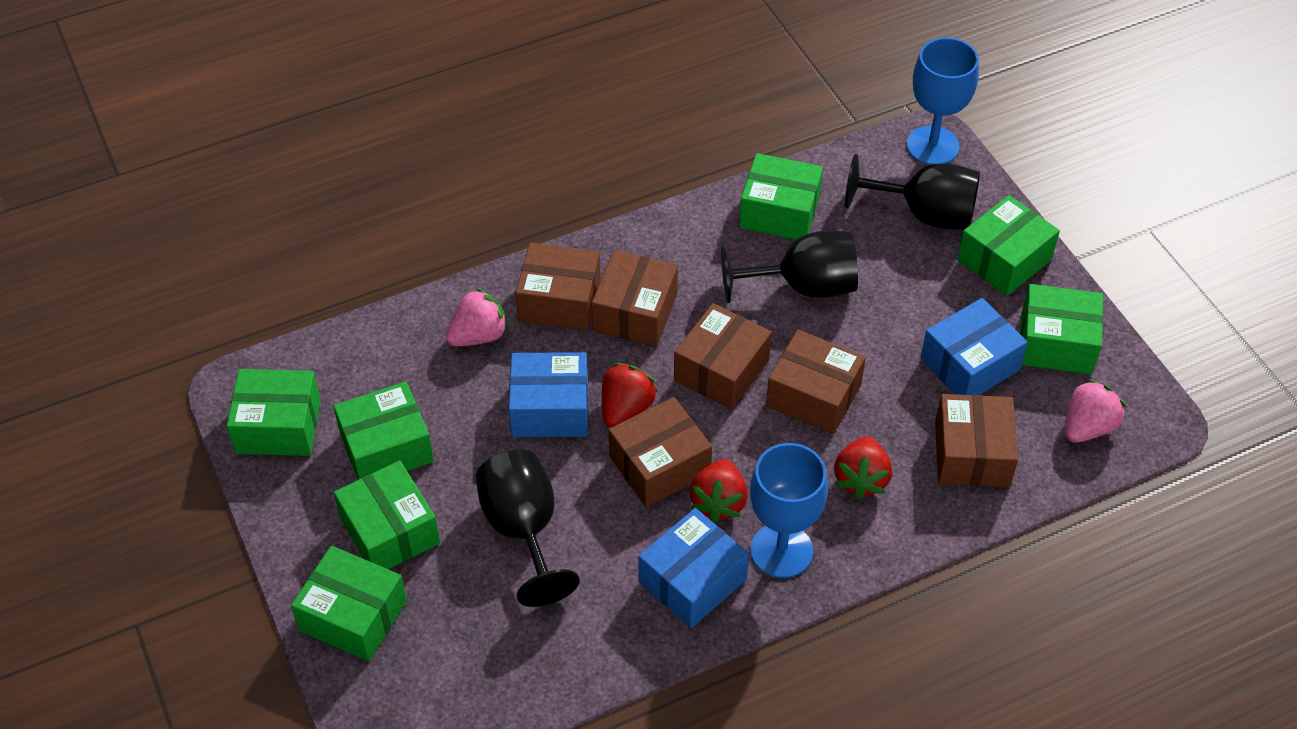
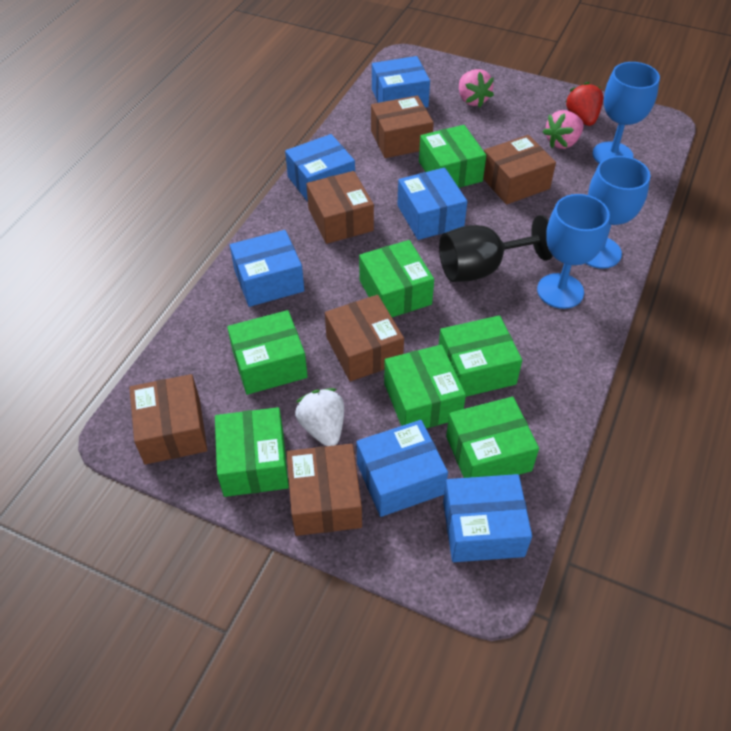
black goblet: 3 -> 1
blue box: 3 -> 6
blue goblet: 2 -> 3
red strawberry: 3 -> 1
white strawberry: 0 -> 1

